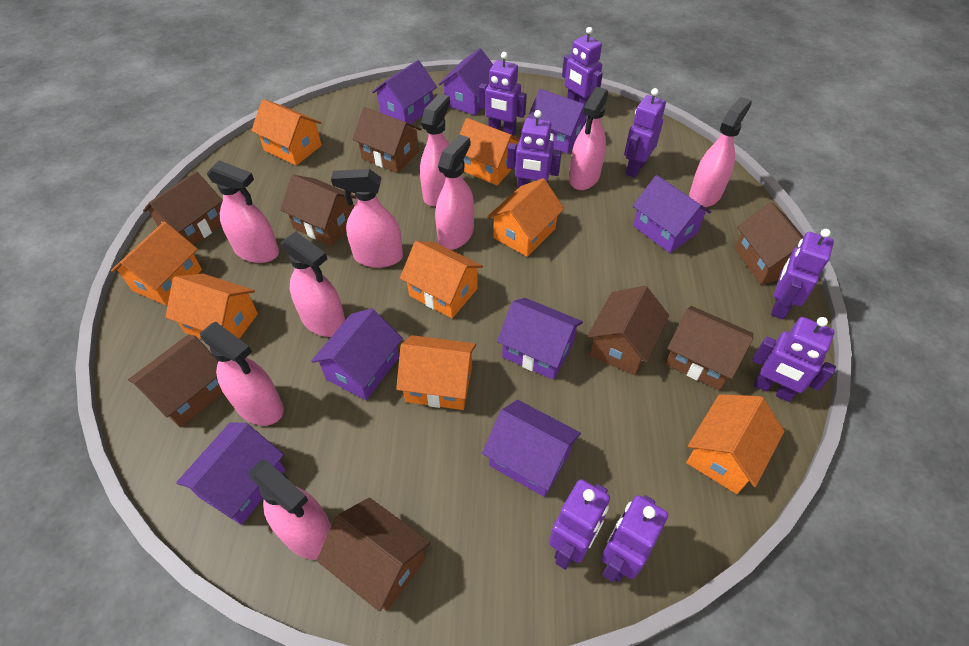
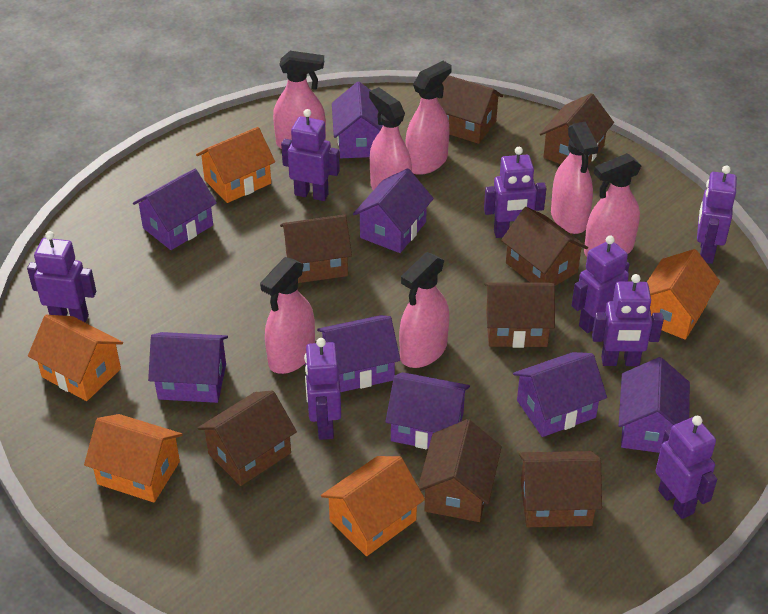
orange house: 8 -> 5
pink spray bottle: 9 -> 7

